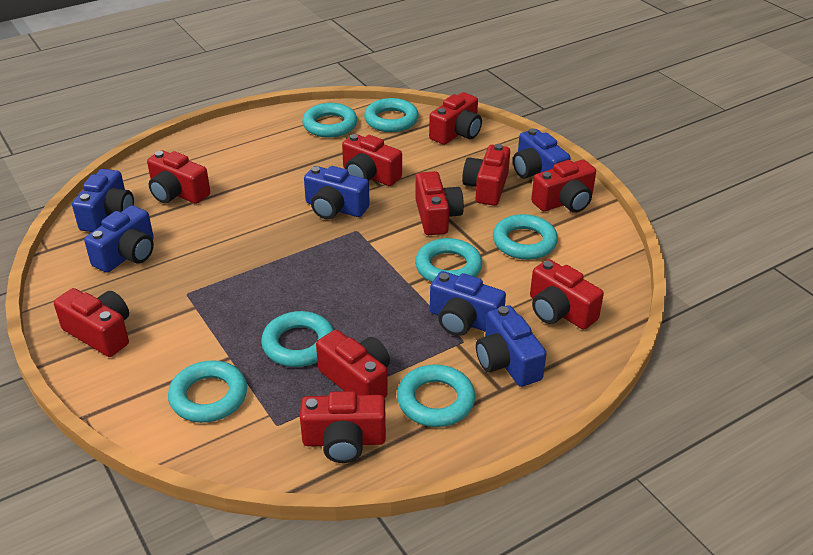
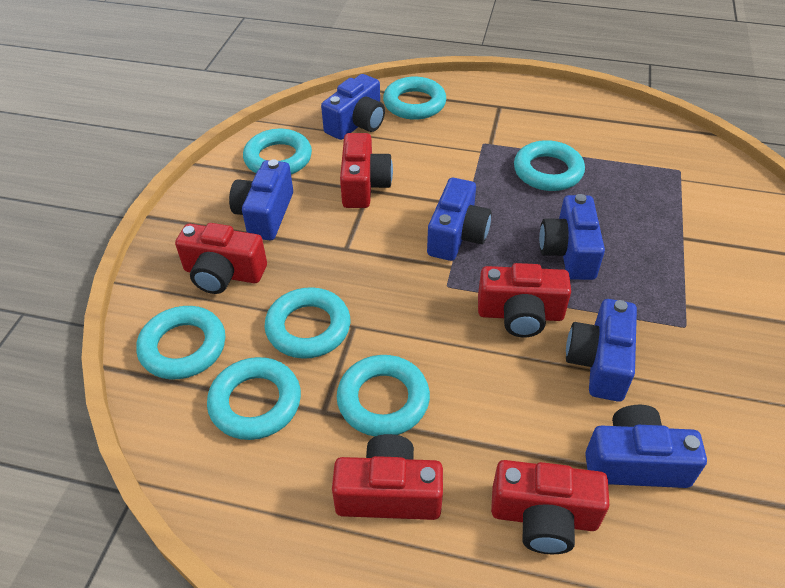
red camera: 10 -> 5

